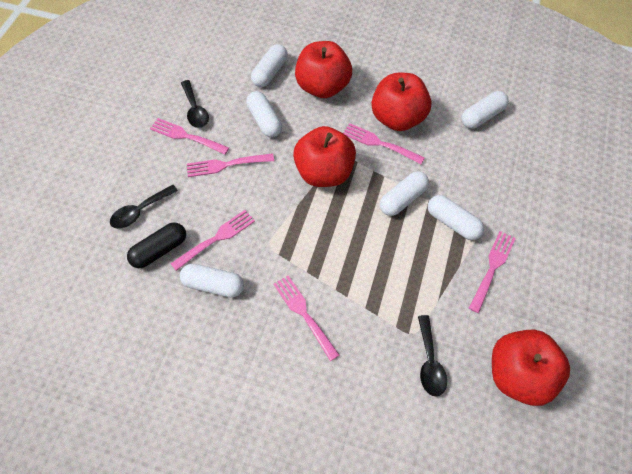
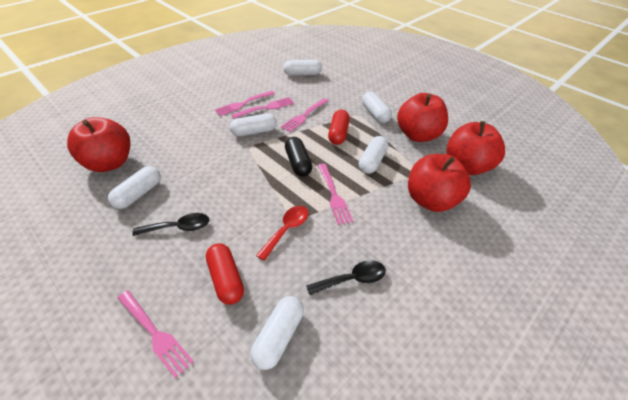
black spoon: 3 -> 2
pink fork: 6 -> 5
red capsule: 0 -> 2
red spoon: 0 -> 1

